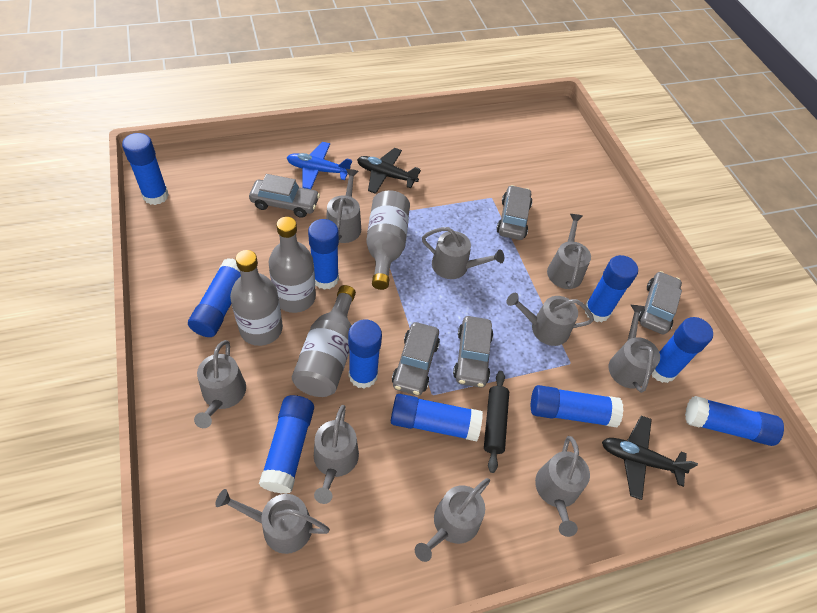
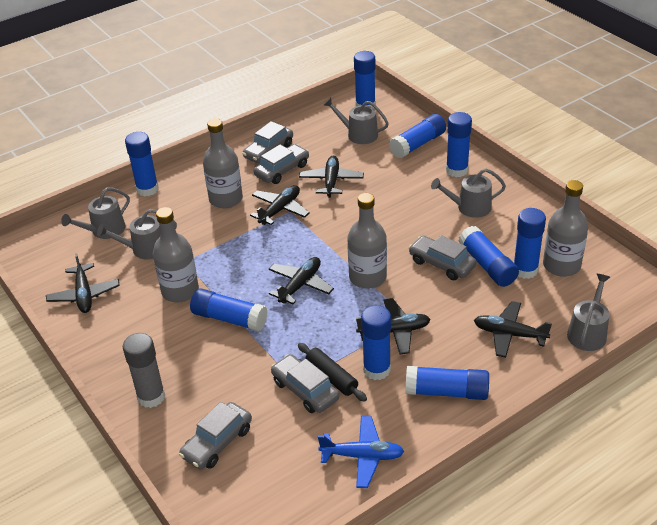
black plane: 2 -> 6
blue glue stick: 10 -> 9
grey glue stick: 0 -> 1
grey watering can: 10 -> 5

